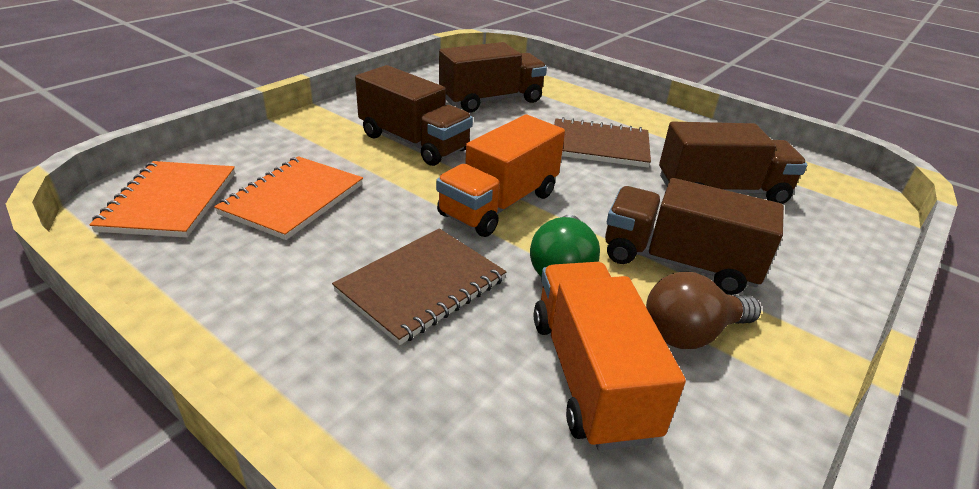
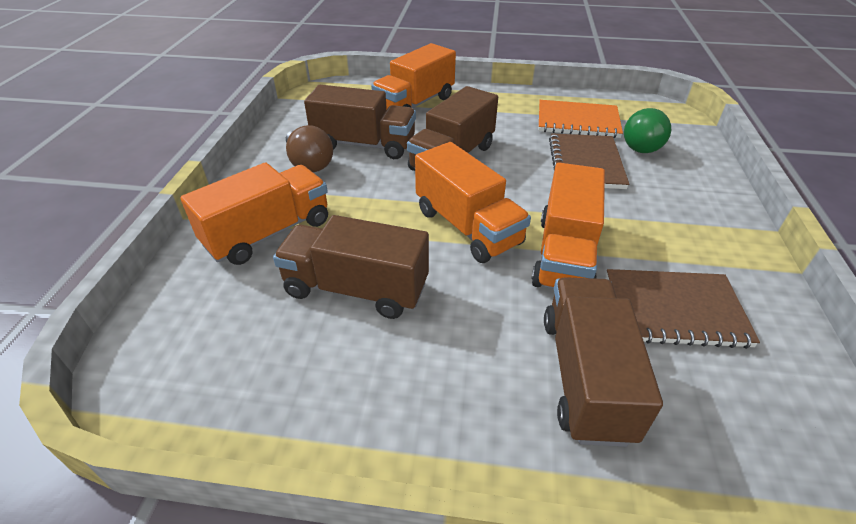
orange notebook: 2 -> 1
orange truck: 2 -> 4

